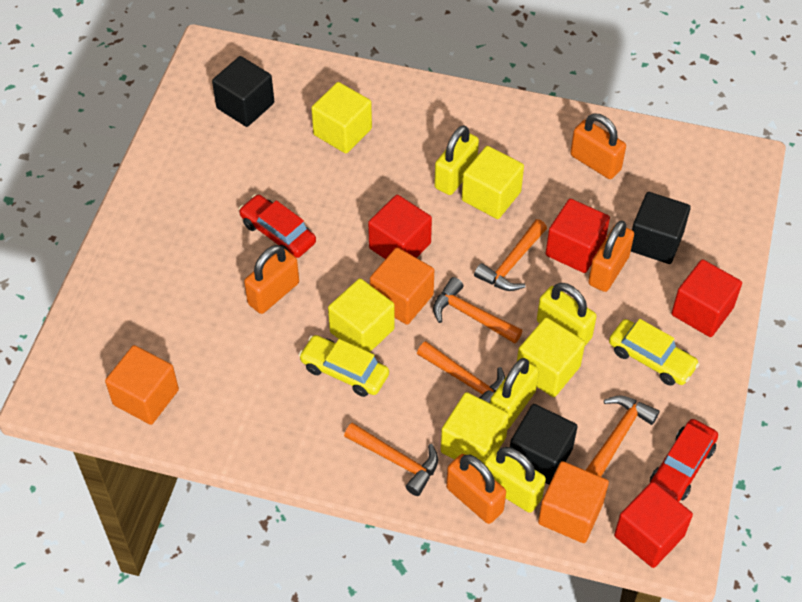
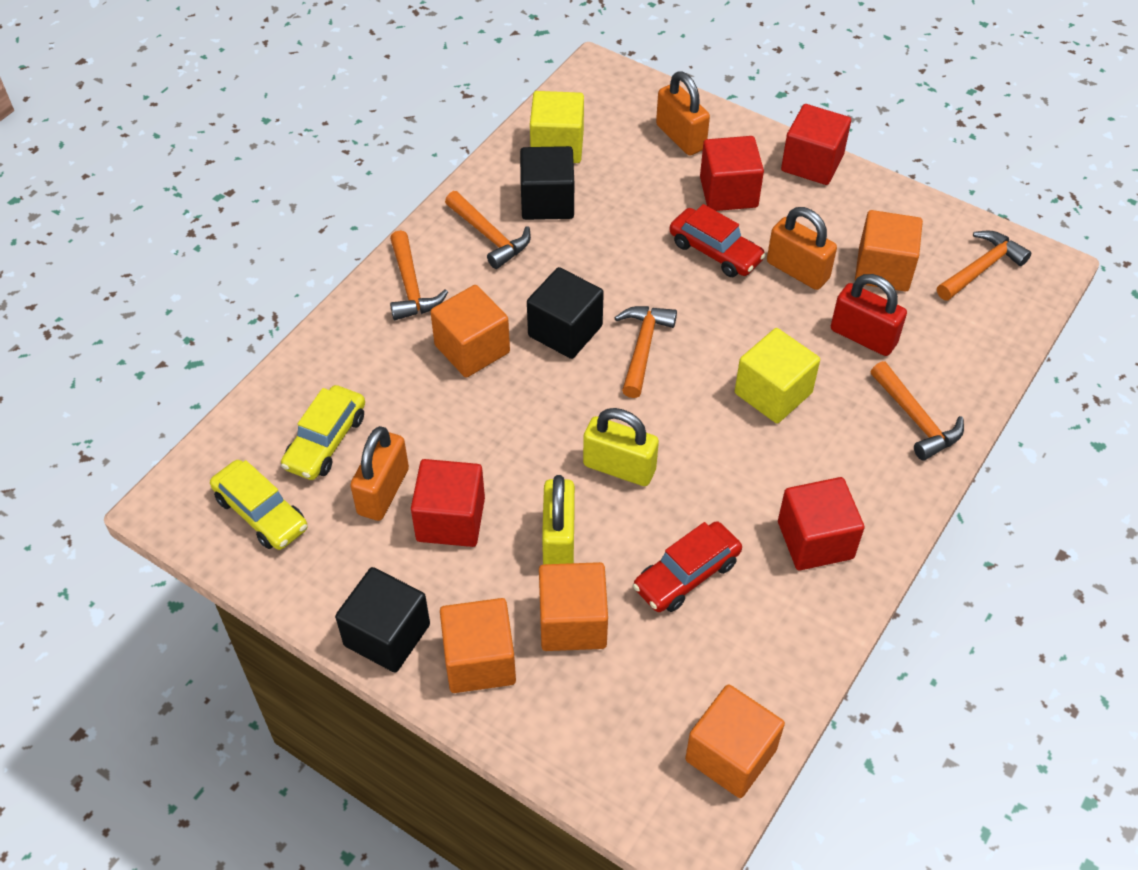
orange cube: 3 -> 5
orange padlock: 4 -> 3
red padlock: 0 -> 1
yellow cube: 5 -> 2
yellow padlock: 4 -> 2

